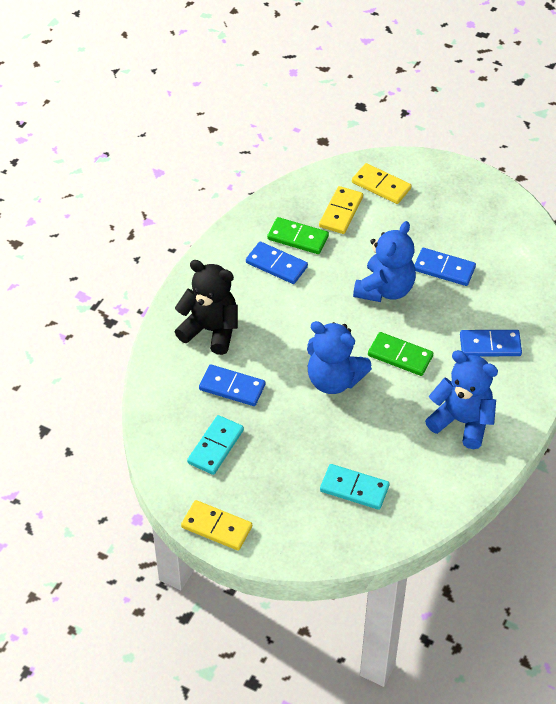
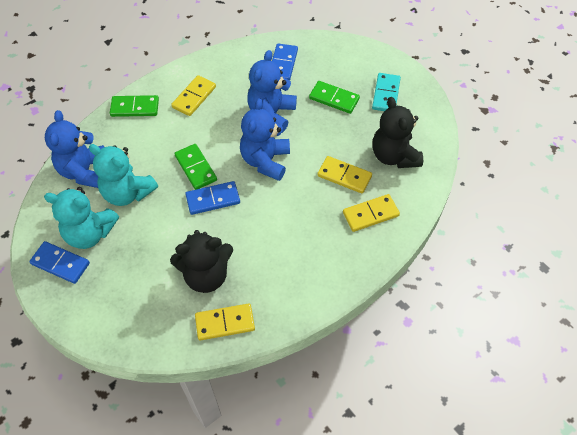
black teddy bear: 1 -> 2
blue domino: 4 -> 3
green domino: 2 -> 3
turquoise domino: 2 -> 1
turquoise teddy bear: 0 -> 2
yellow domino: 3 -> 4

